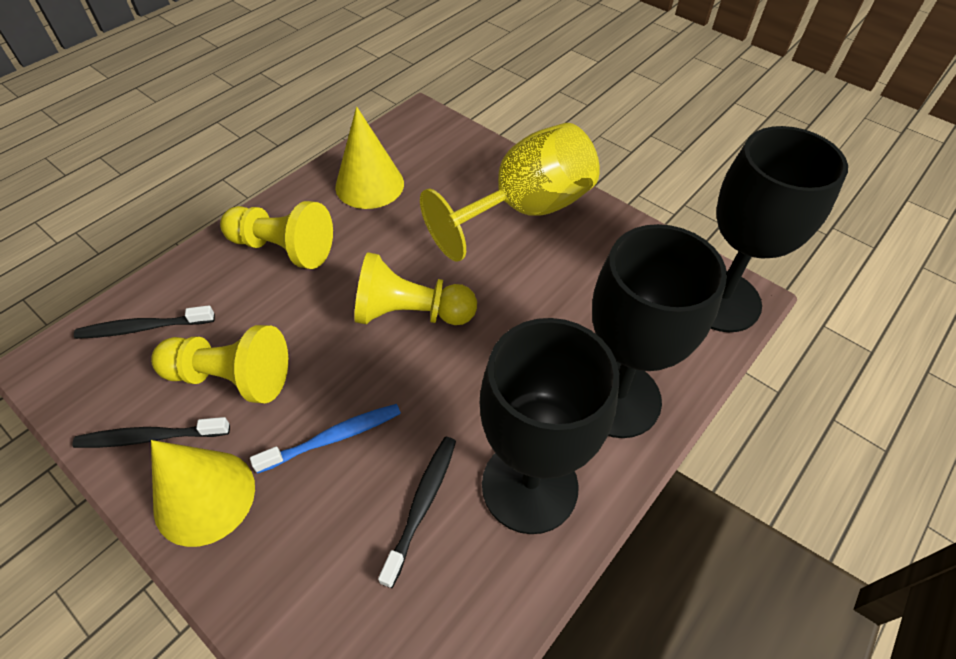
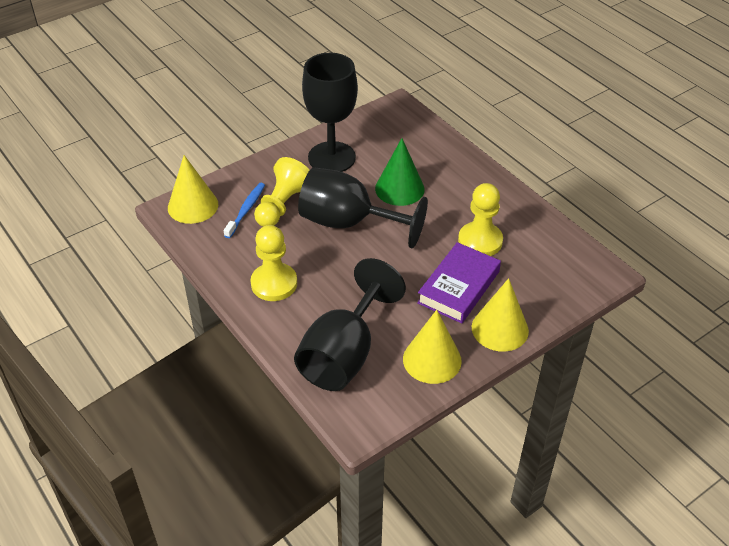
black toothbrush: 3 -> 0
green cone: 0 -> 1
purple book: 0 -> 1
yellow cone: 2 -> 3
yellow goblet: 1 -> 0

